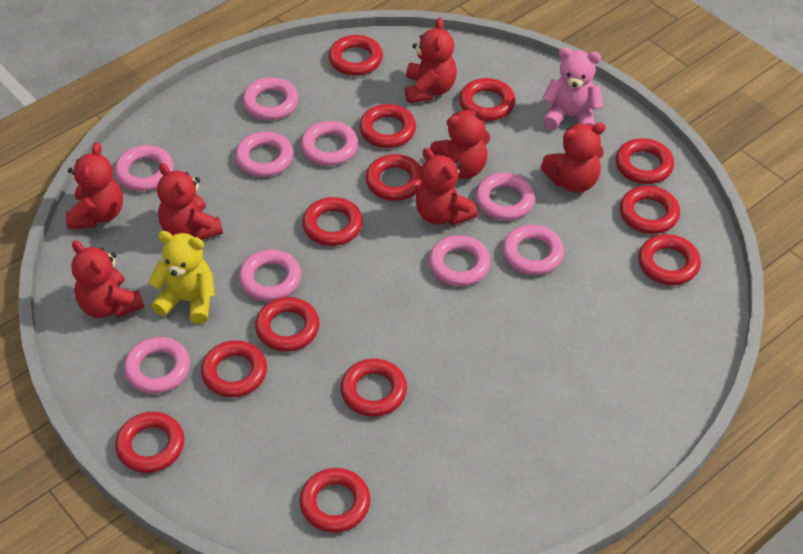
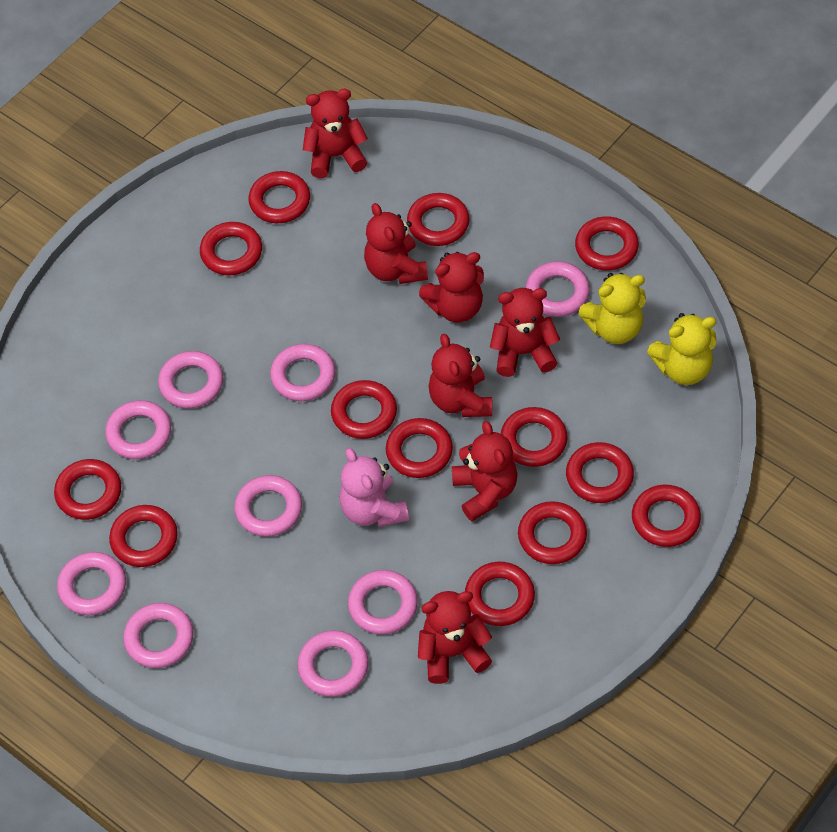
yellow teddy bear: 1 -> 2

